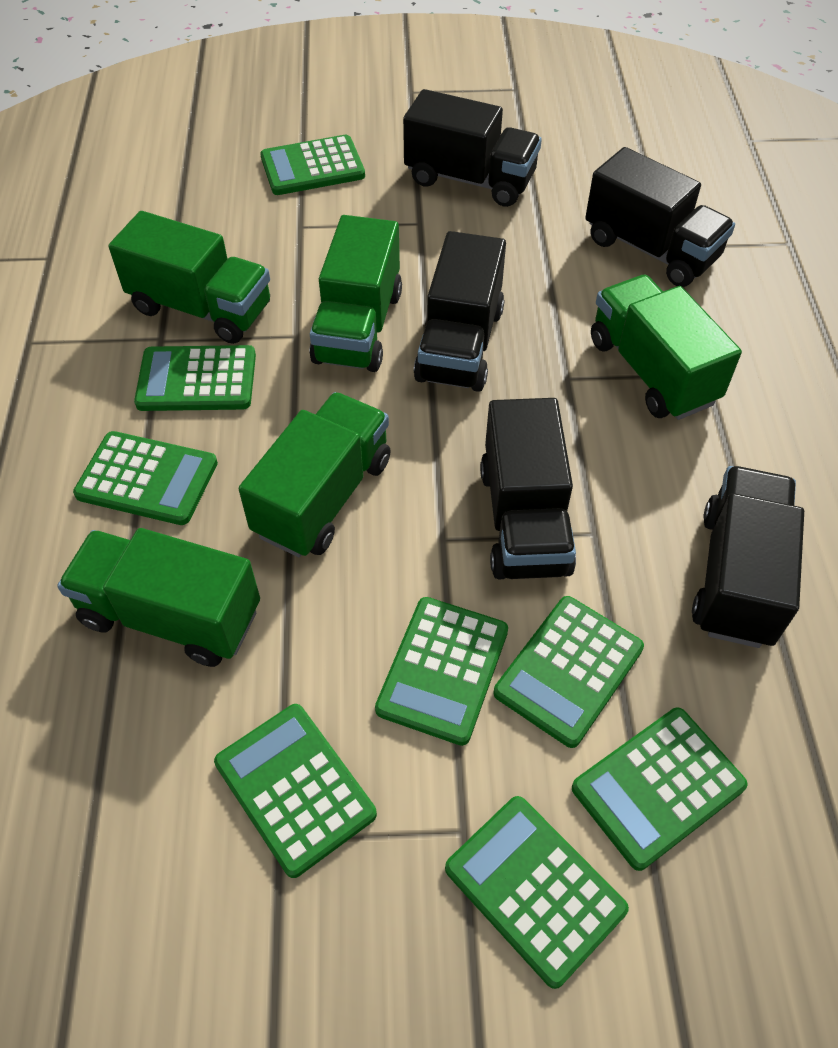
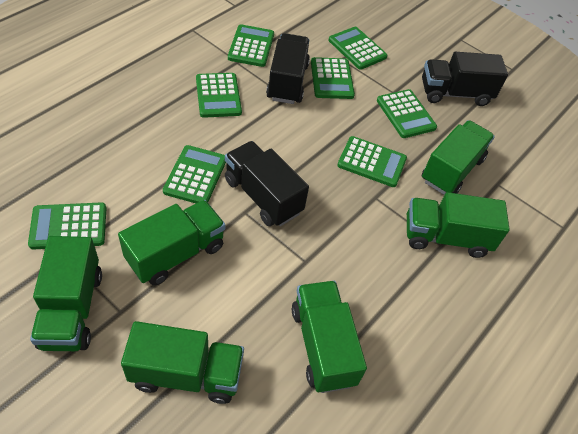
black truck: 5 -> 3
green truck: 5 -> 6

